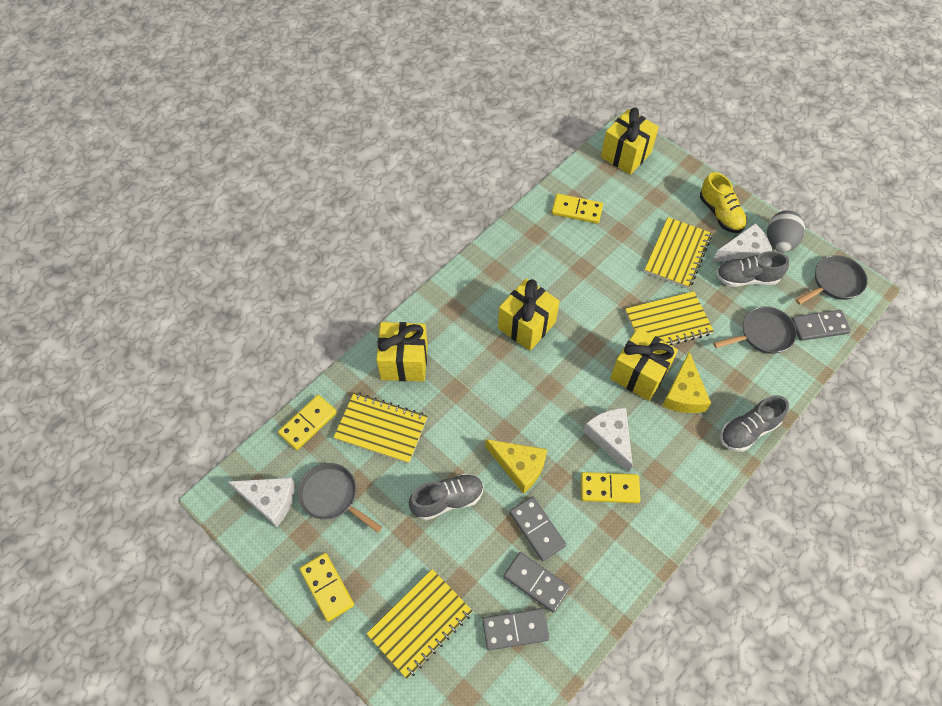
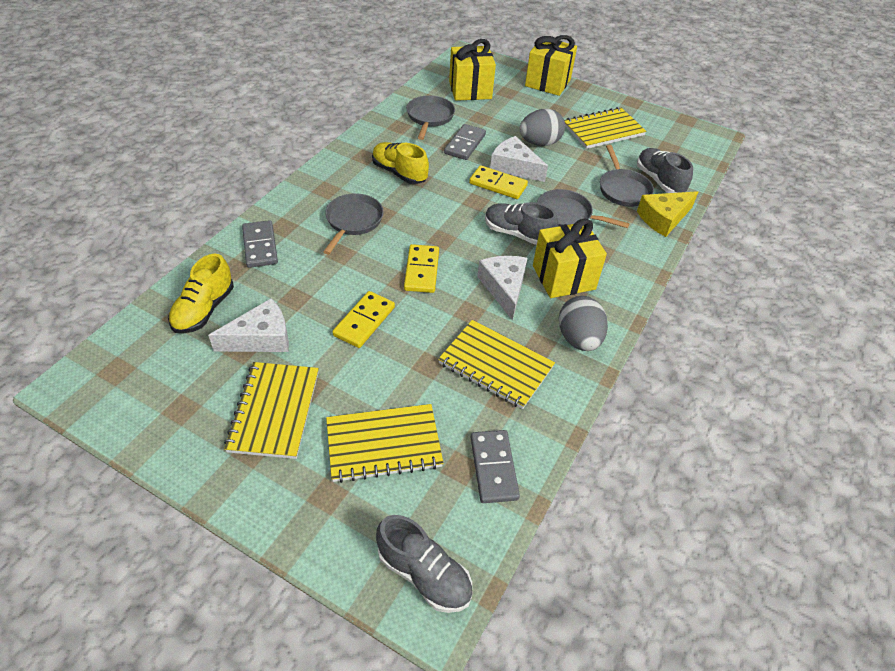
grey domino: 4 -> 3
grey egg: 1 -> 2
grey pan: 3 -> 4
yellow cheese: 2 -> 1
yellow domino: 4 -> 3
yellow gift: 4 -> 3
yellow shoe: 1 -> 2

